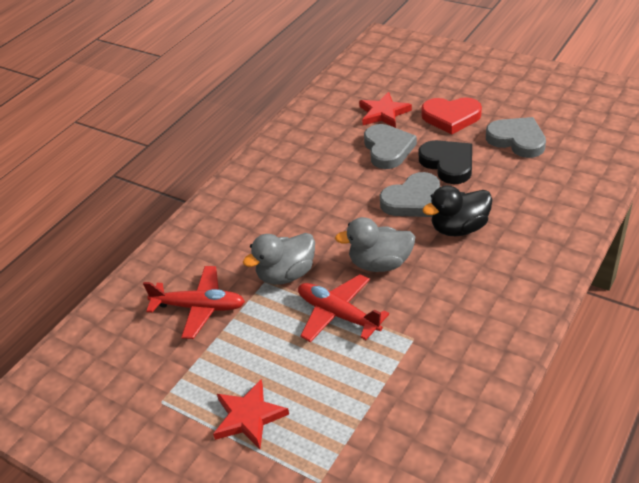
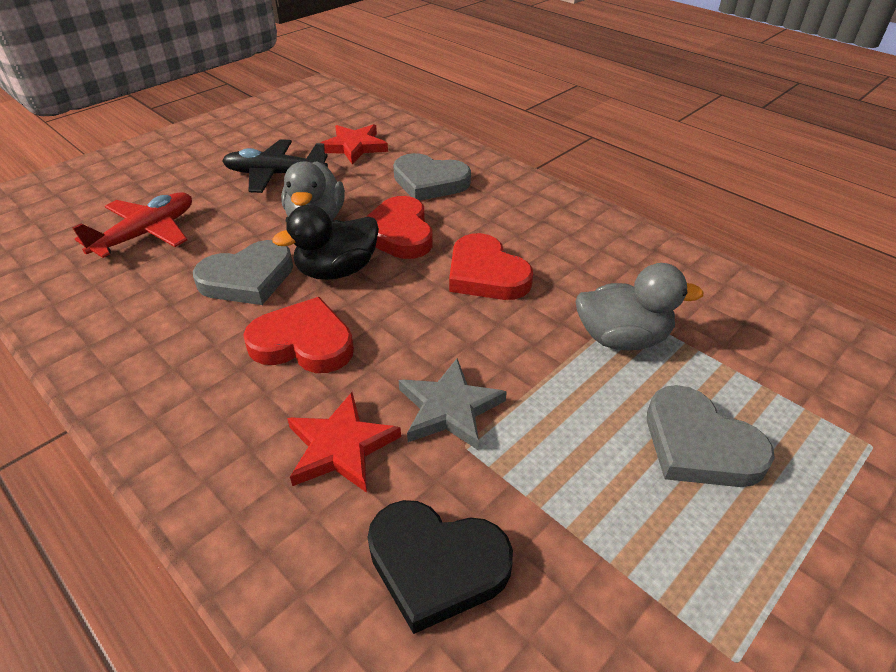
black plane: 0 -> 1
grey star: 0 -> 1
red heart: 1 -> 3
red plane: 2 -> 1

